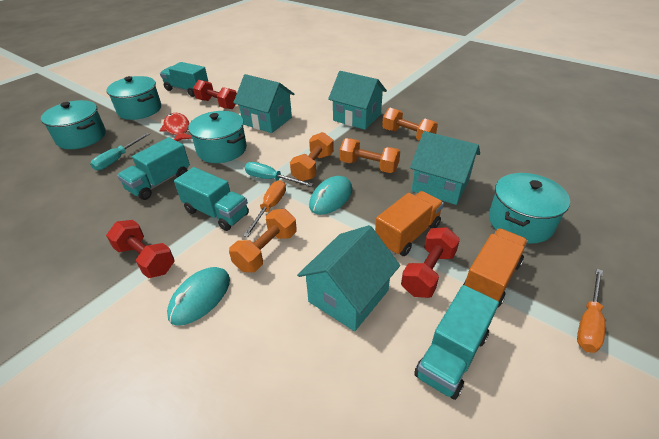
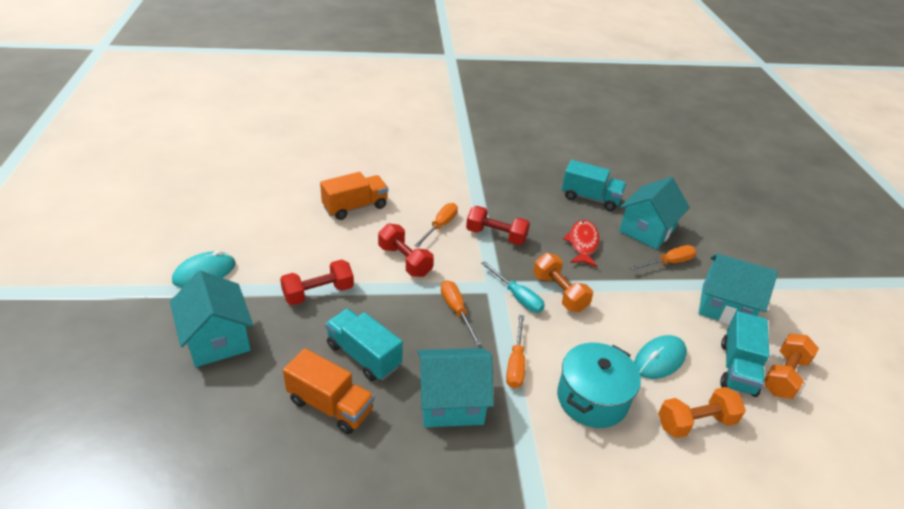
orange dumbbell: 4 -> 3
orange screwdriver: 2 -> 4
turquoise pot: 4 -> 1
turquoise screwdriver: 2 -> 1
turquoise truck: 4 -> 3

